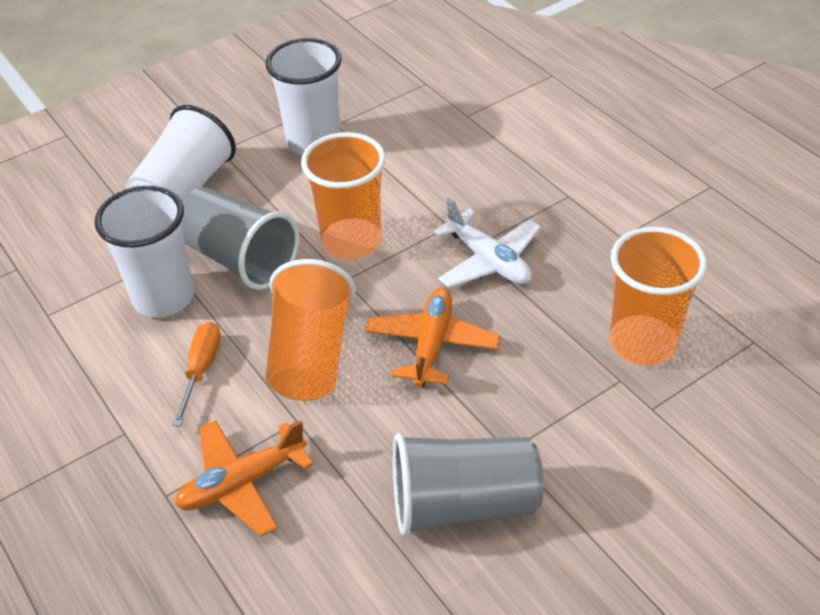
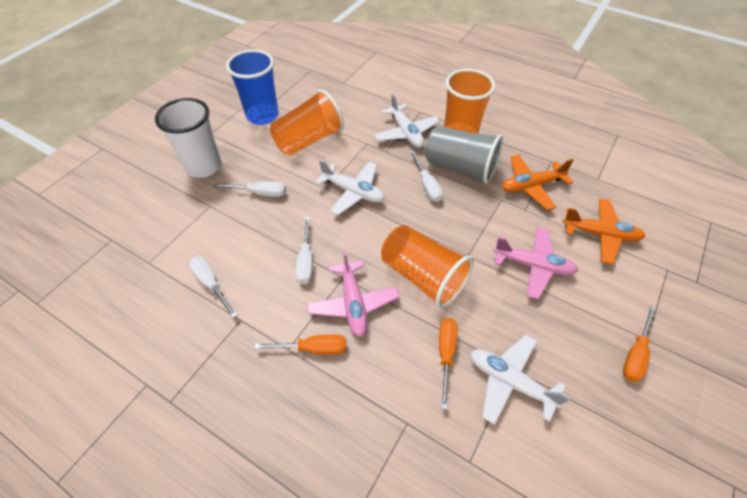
blue cup: 0 -> 1
grey cup: 2 -> 1
orange screwdriver: 1 -> 3
pink plane: 0 -> 2
white cup: 3 -> 1
white plane: 1 -> 3
white screwdriver: 0 -> 4

